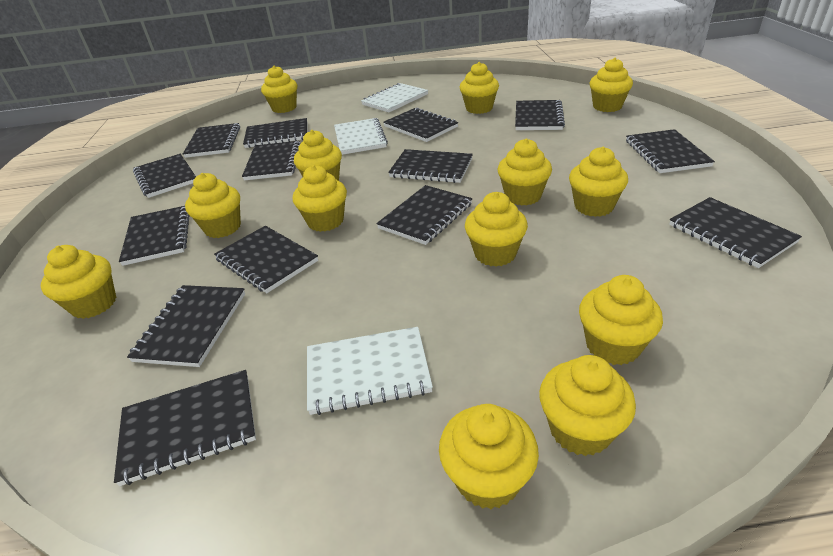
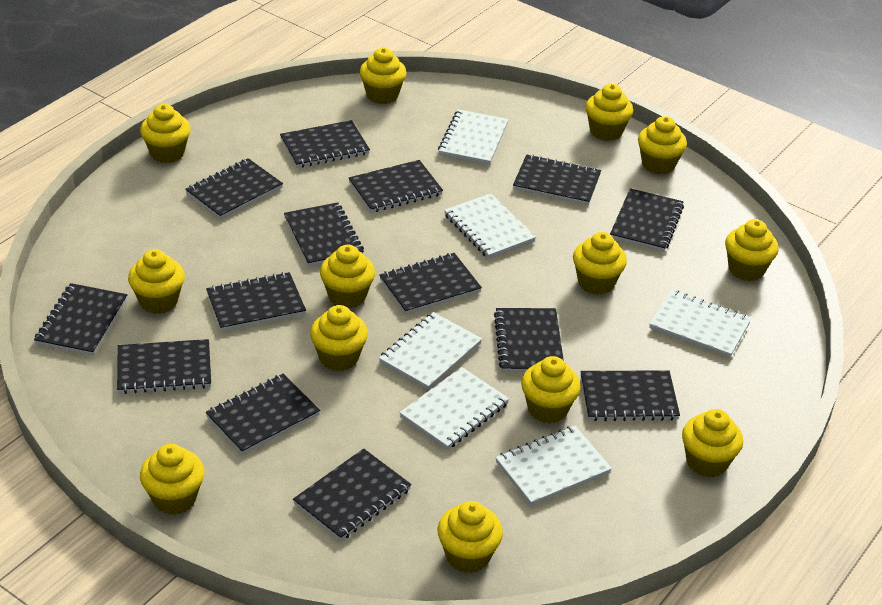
white notebook: 3 -> 6

